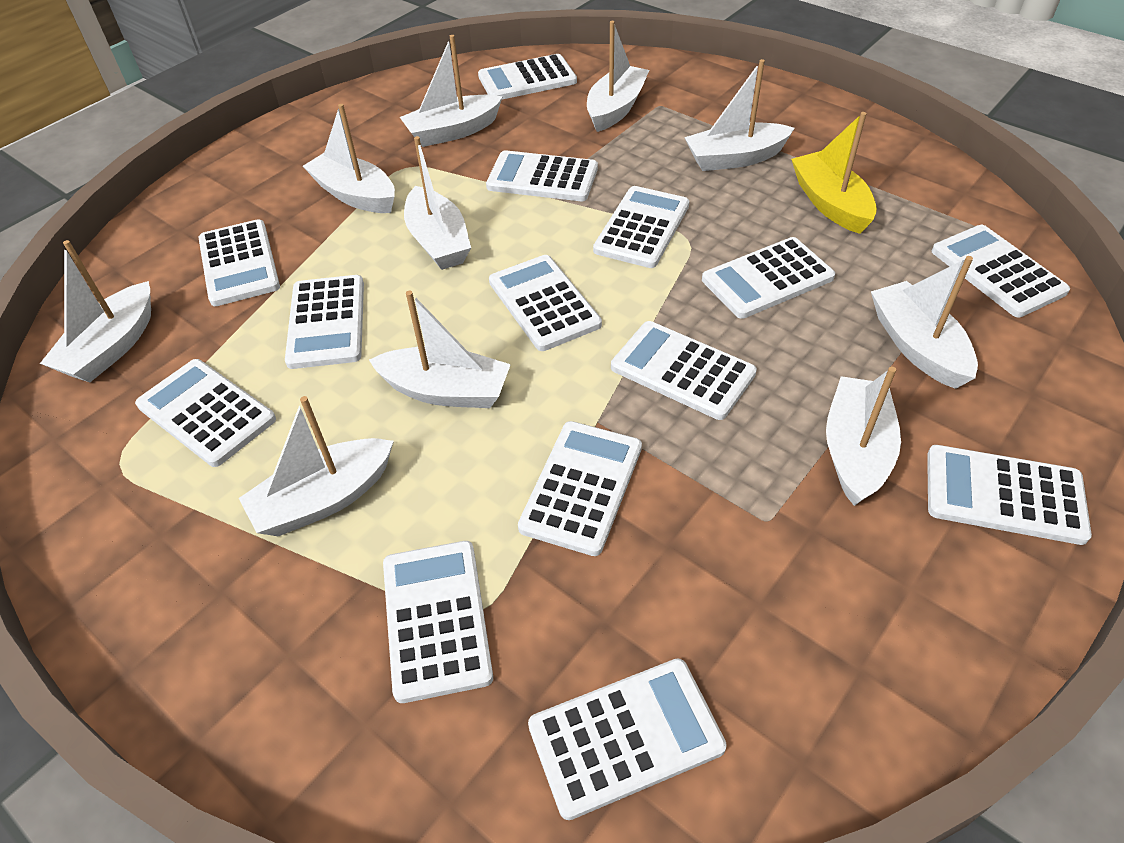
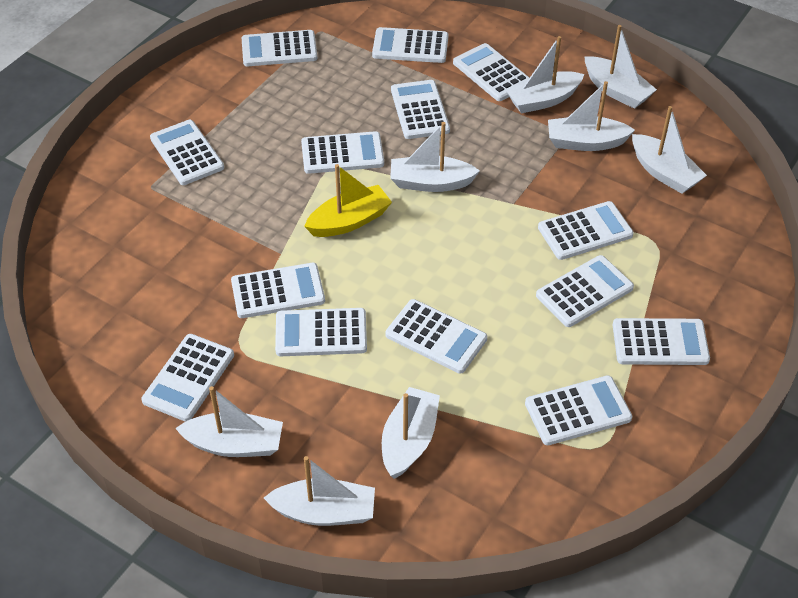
white boat: 10 -> 8

